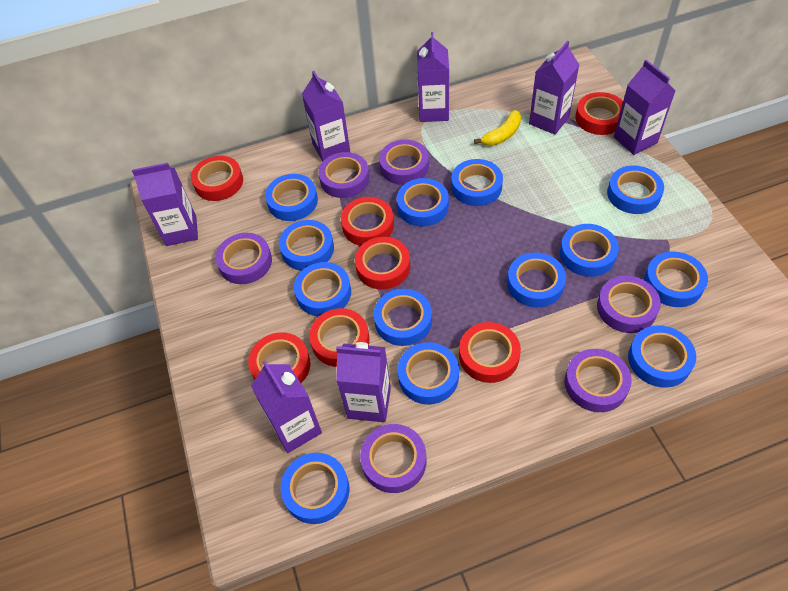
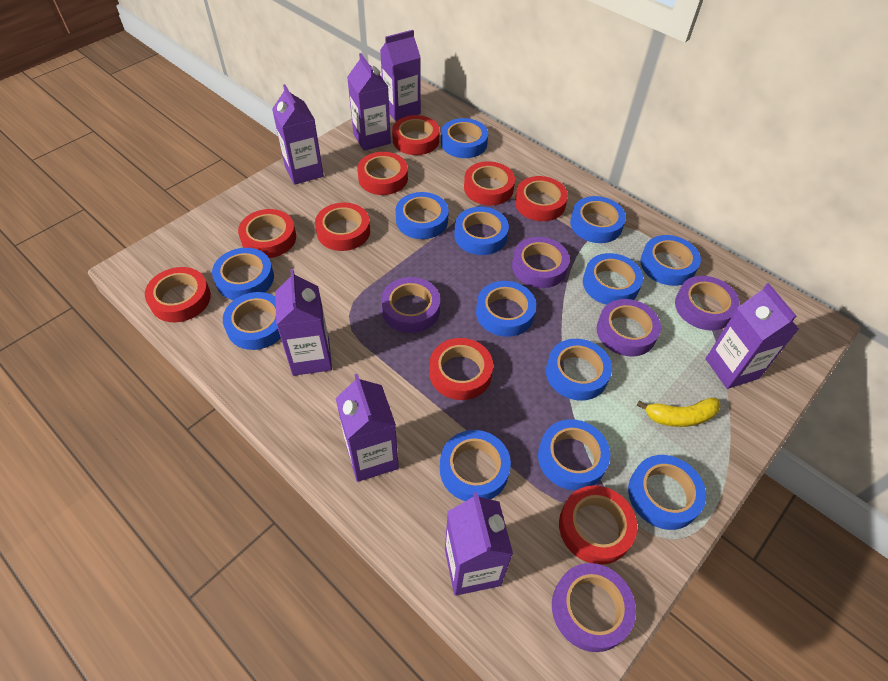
purple tape: 6 -> 5
red tape: 7 -> 9

